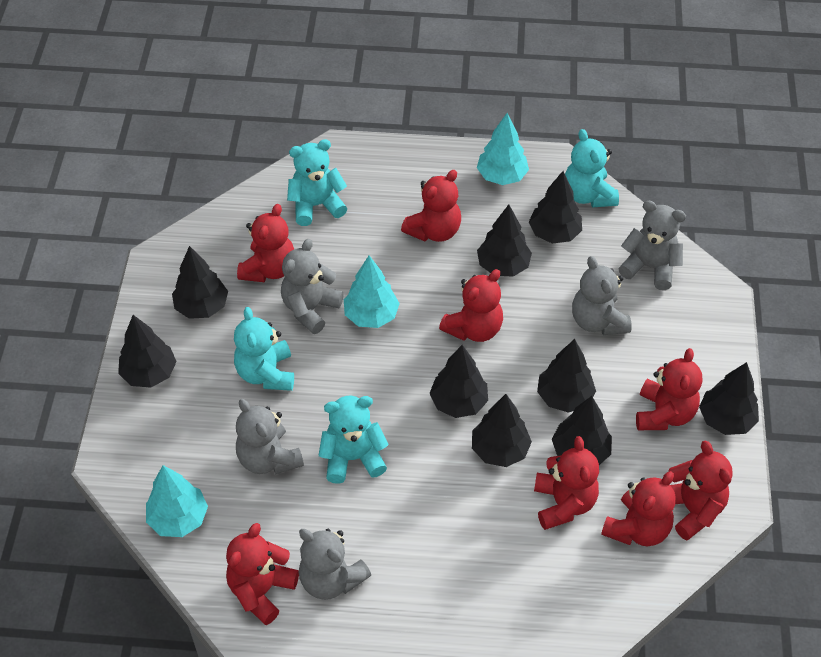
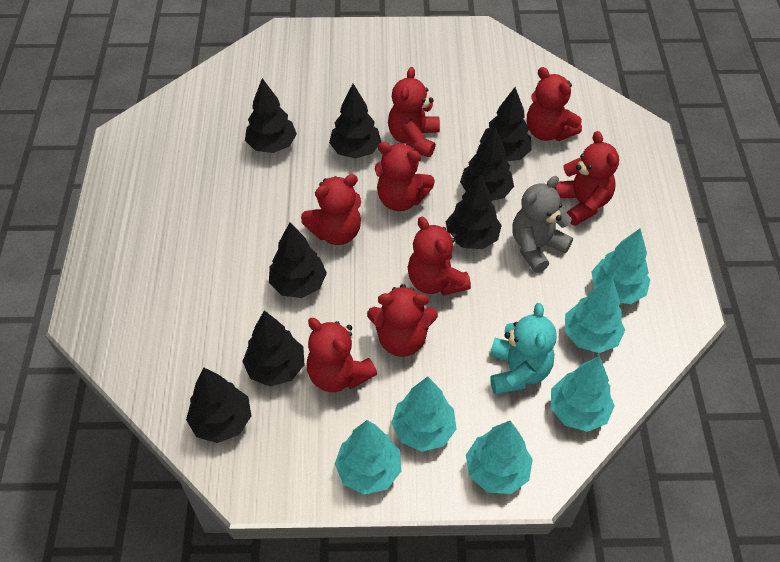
black tree: 9 -> 8
grey teddy bear: 5 -> 1
turquoise teddy bear: 4 -> 1
turquoise tree: 3 -> 6

